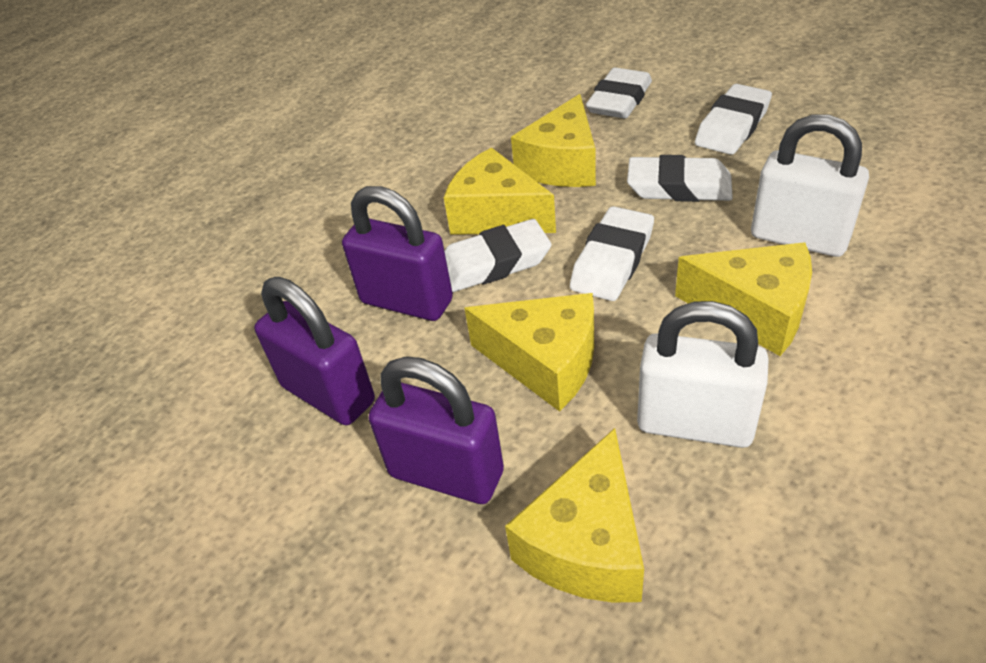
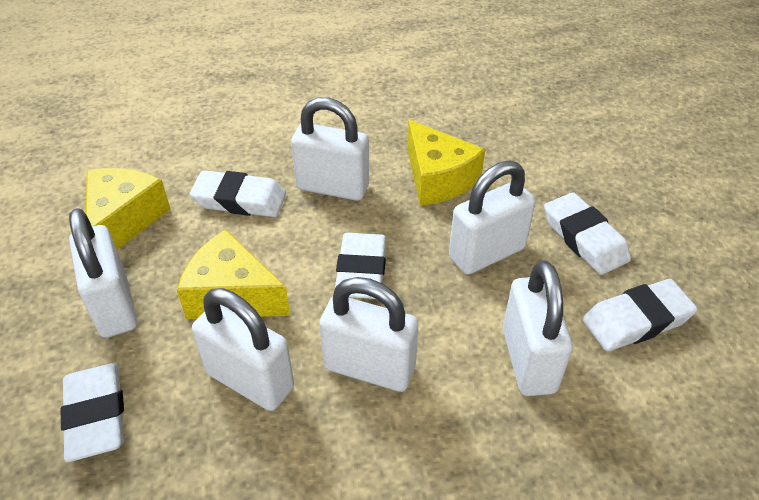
purple padlock: 3 -> 0
white padlock: 2 -> 6
yellow cheese: 5 -> 3

